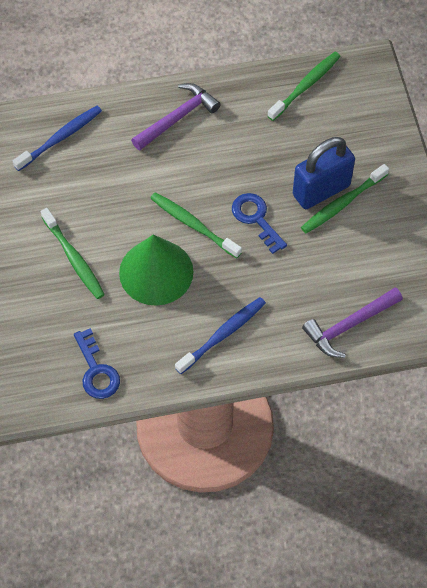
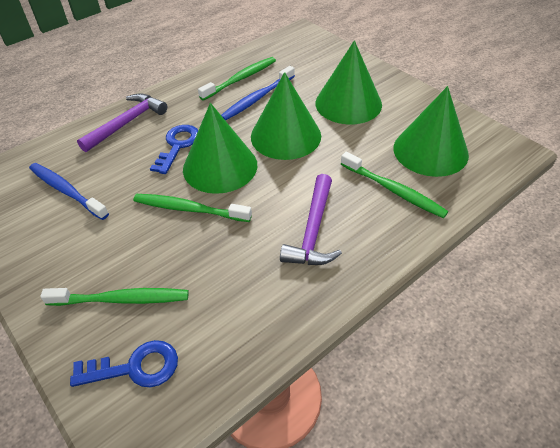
blue padlock: 1 -> 0
green cone: 1 -> 4

